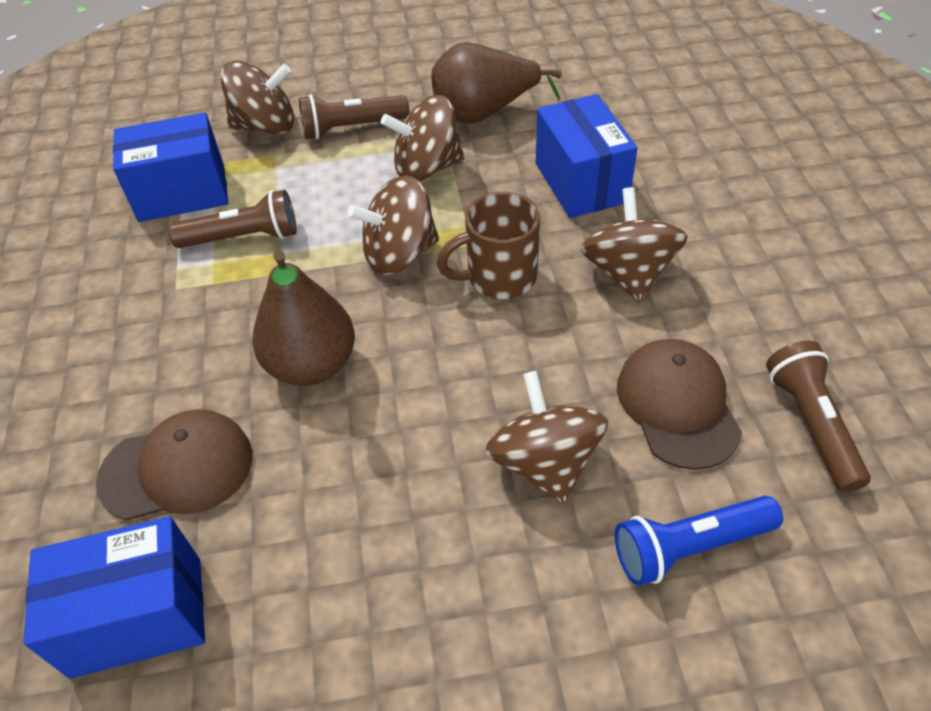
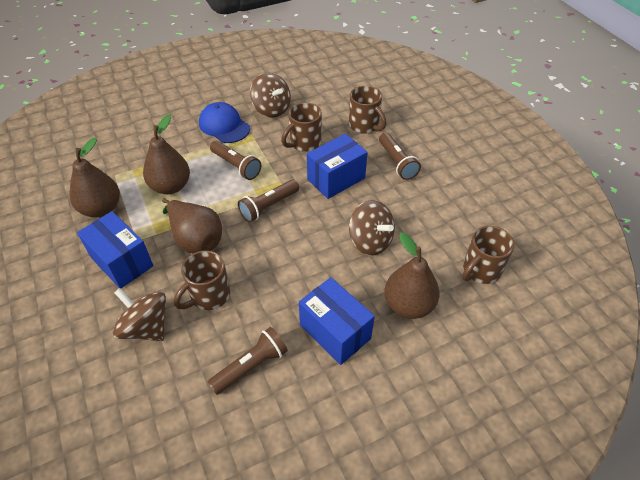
blue cap: 0 -> 1
blue flashlight: 1 -> 0
brown cap: 2 -> 0
brown flashlight: 3 -> 4
brown mug: 1 -> 4
brown pear: 2 -> 4
brown spinning top: 5 -> 3

